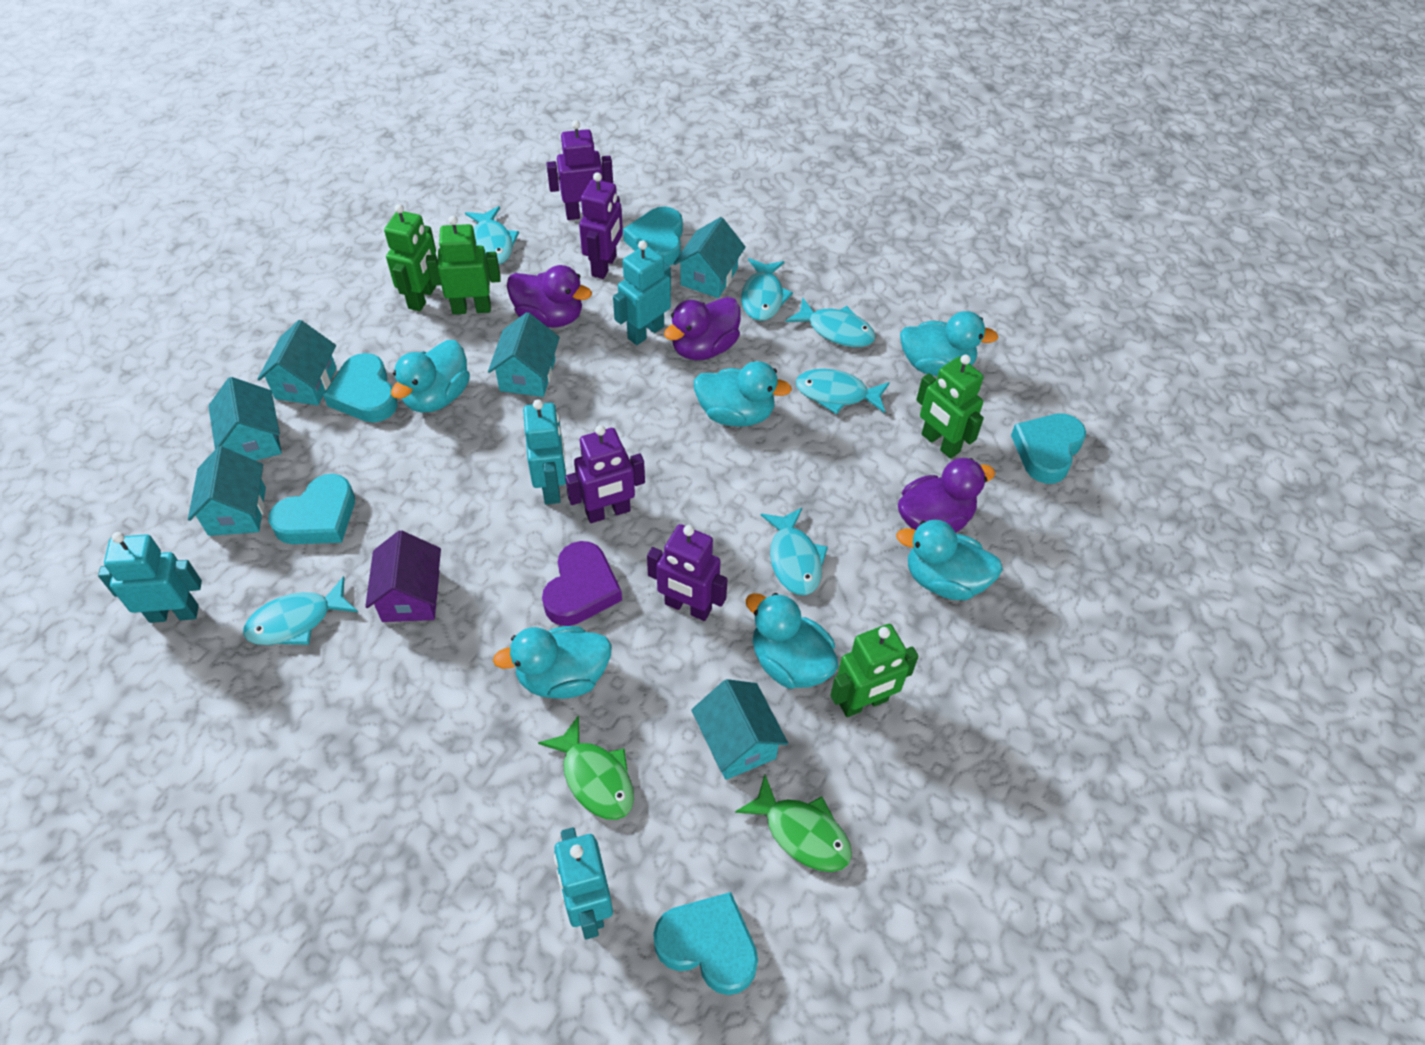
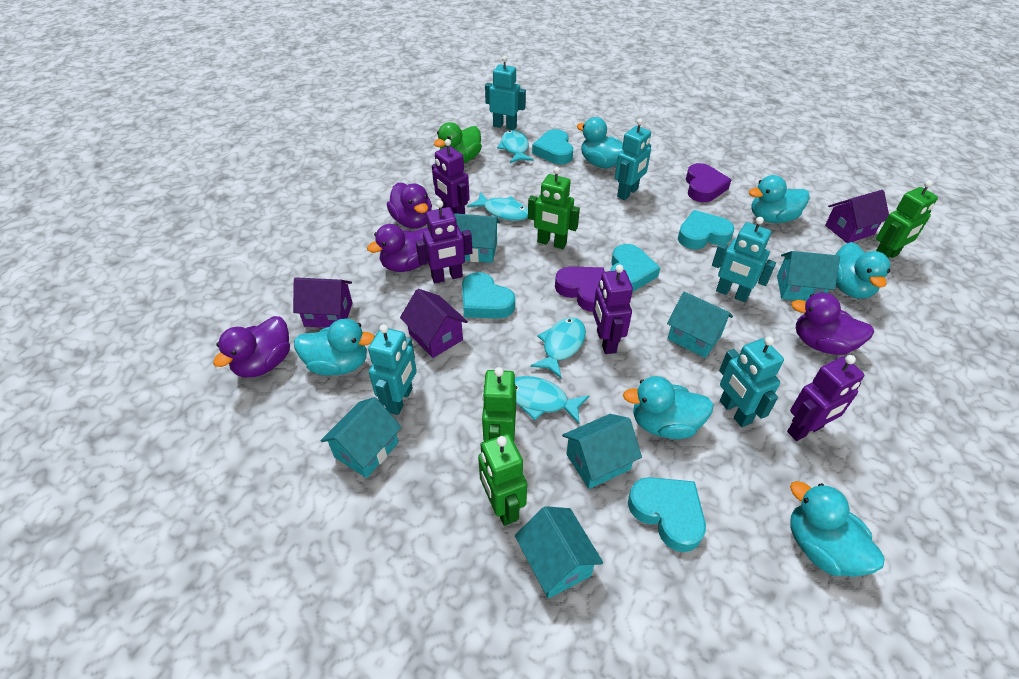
green duck: 0 -> 1
green fish: 2 -> 0
purple duck: 3 -> 4
purple heart: 1 -> 2
purple house: 1 -> 3
turquoise fish: 6 -> 4
turquoise robot: 4 -> 5

